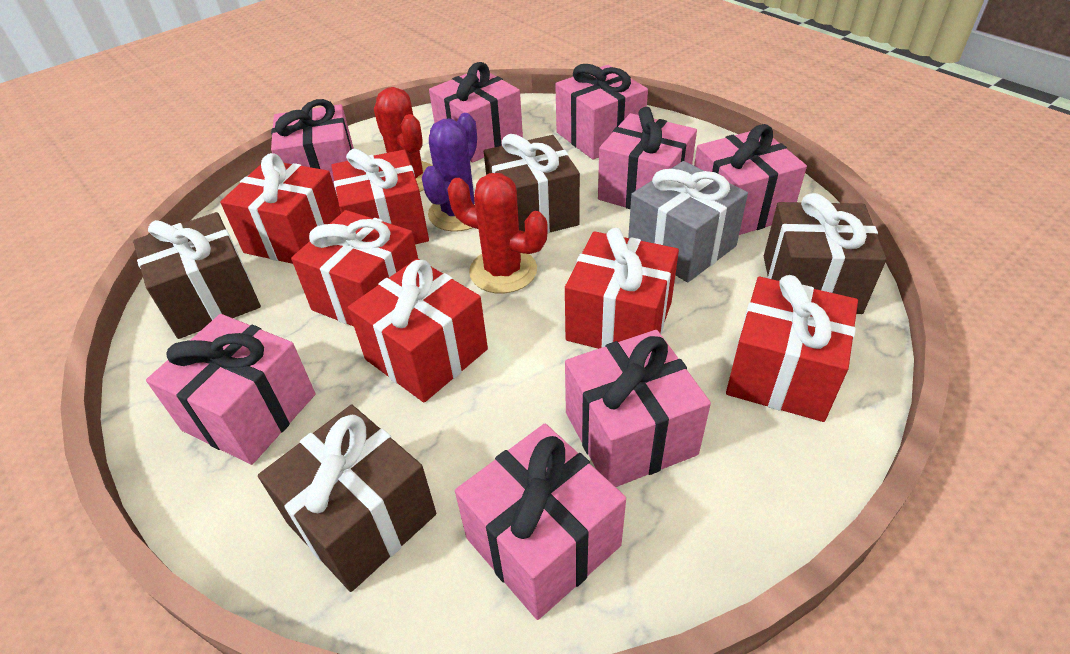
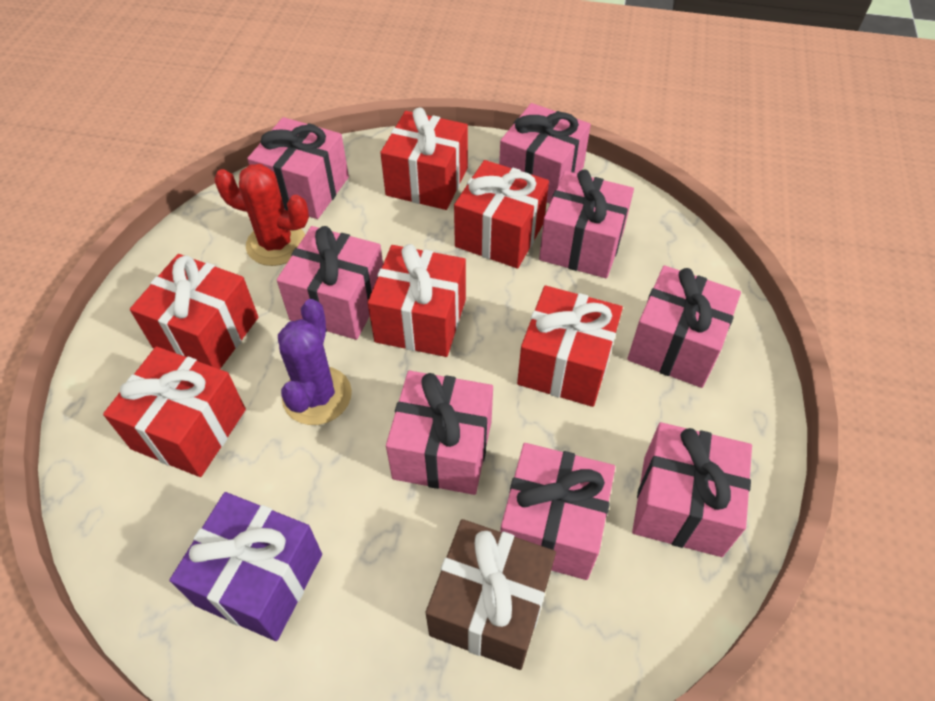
brown gift: 4 -> 1
grey gift: 1 -> 0
purple gift: 0 -> 1
red cactus: 2 -> 1

